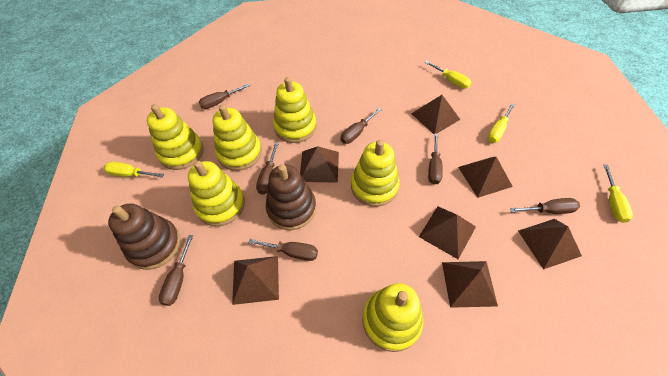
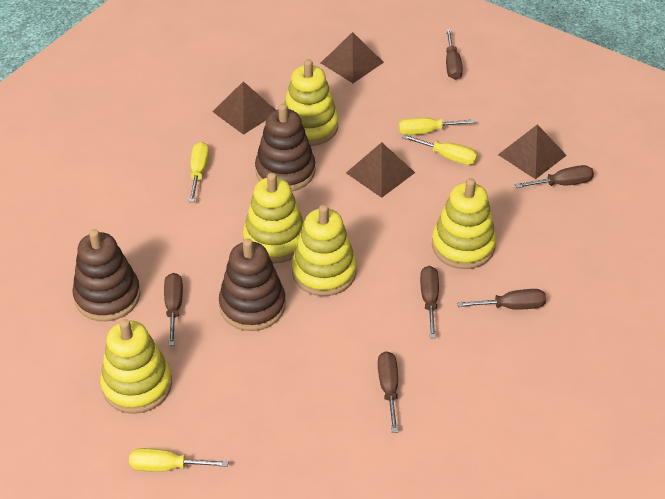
brown pyramid: 7 -> 4
brown screwdriver: 7 -> 6
brown stacking toy: 2 -> 3
yellow stacking toy: 6 -> 5

